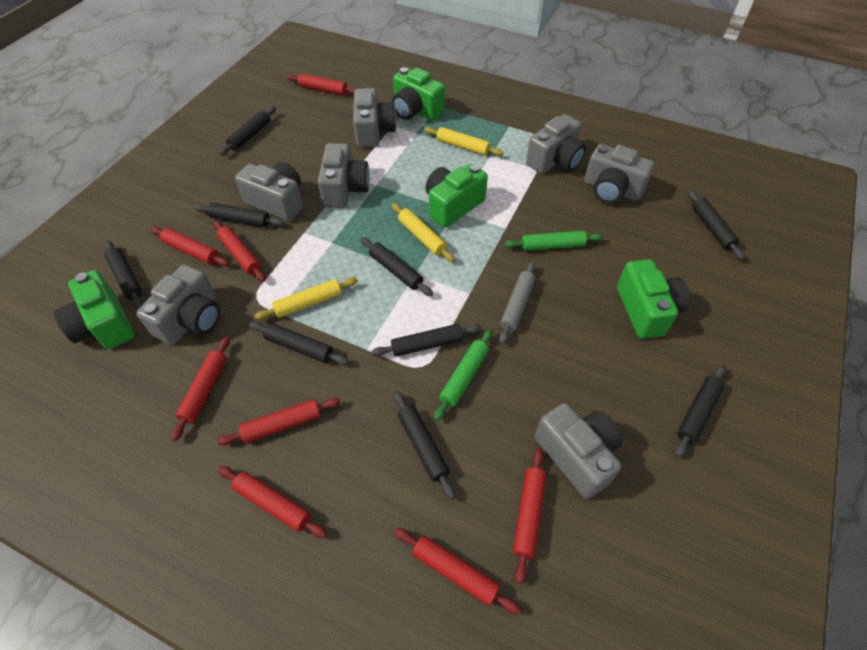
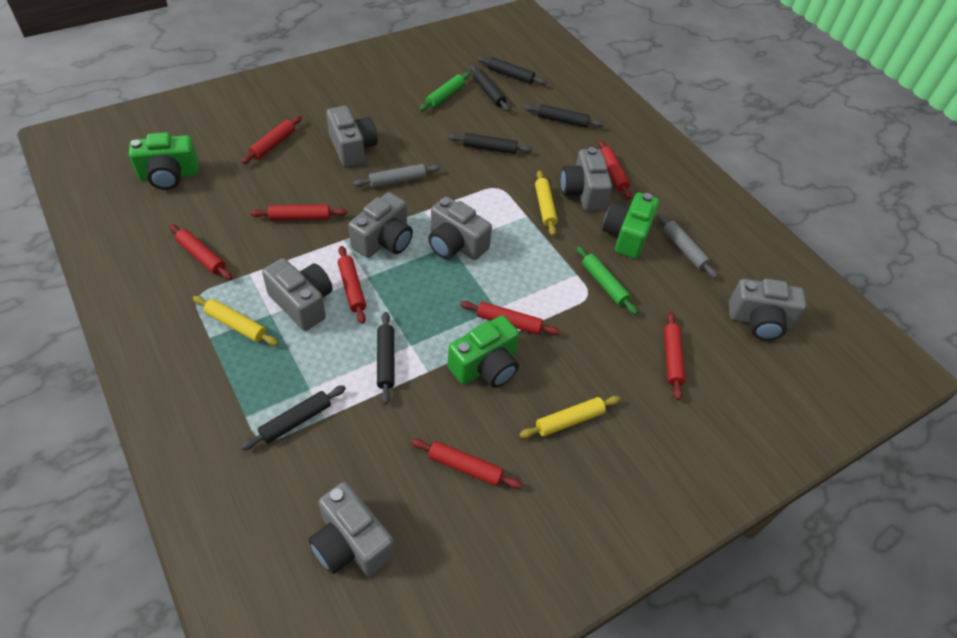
black rolling pin: 9 -> 6
green camera: 4 -> 3
grey rolling pin: 1 -> 2

